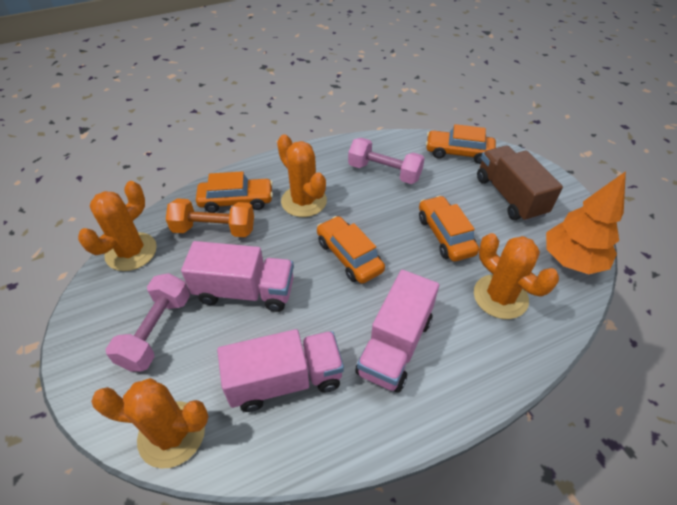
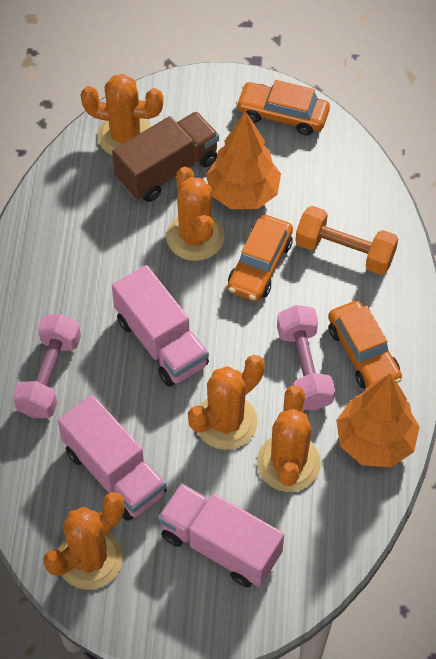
orange cactus: 4 -> 5
orange car: 4 -> 3
orange tree: 1 -> 2

